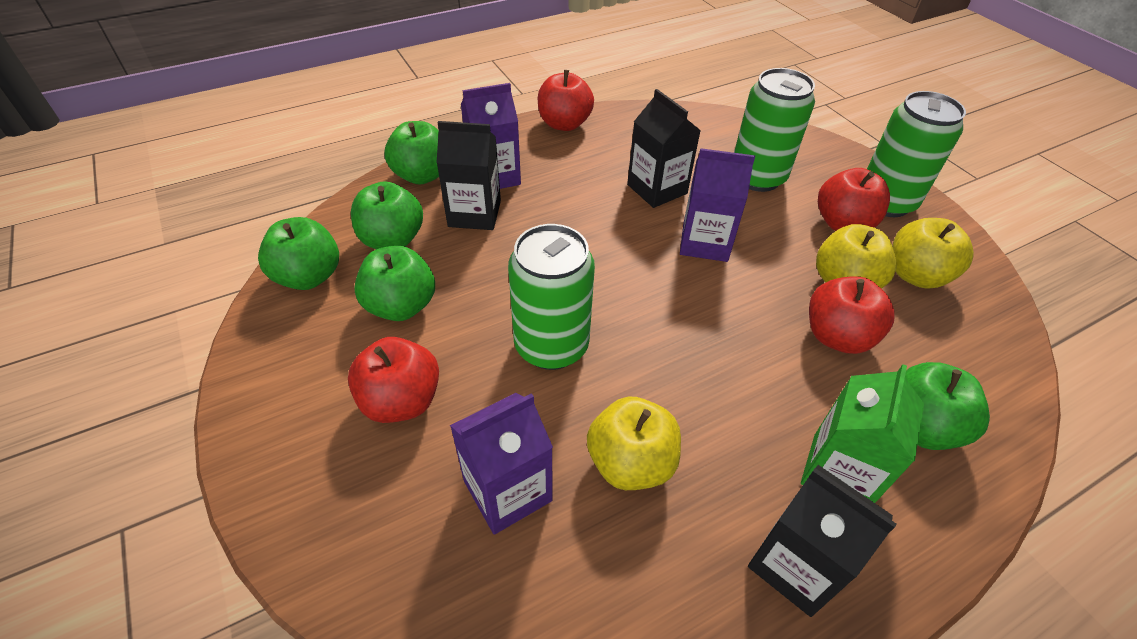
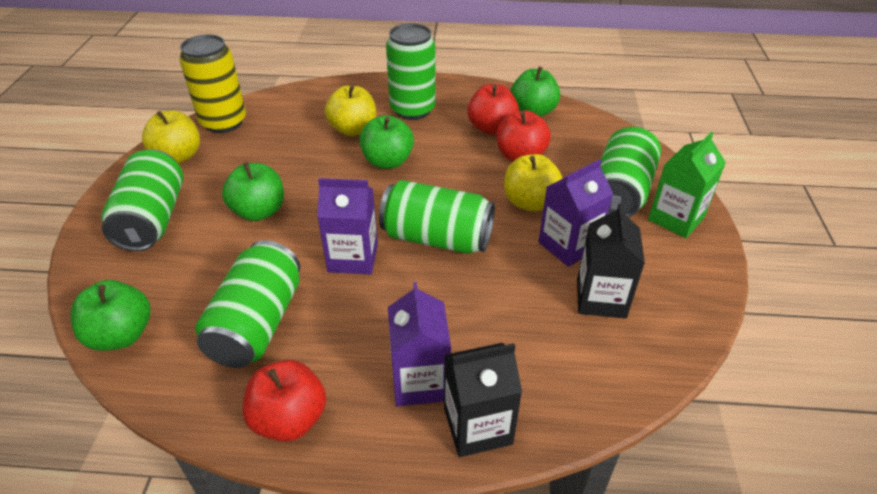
black carton: 3 -> 2
green apple: 5 -> 4
green can: 3 -> 5
red apple: 4 -> 3
yellow can: 0 -> 1

